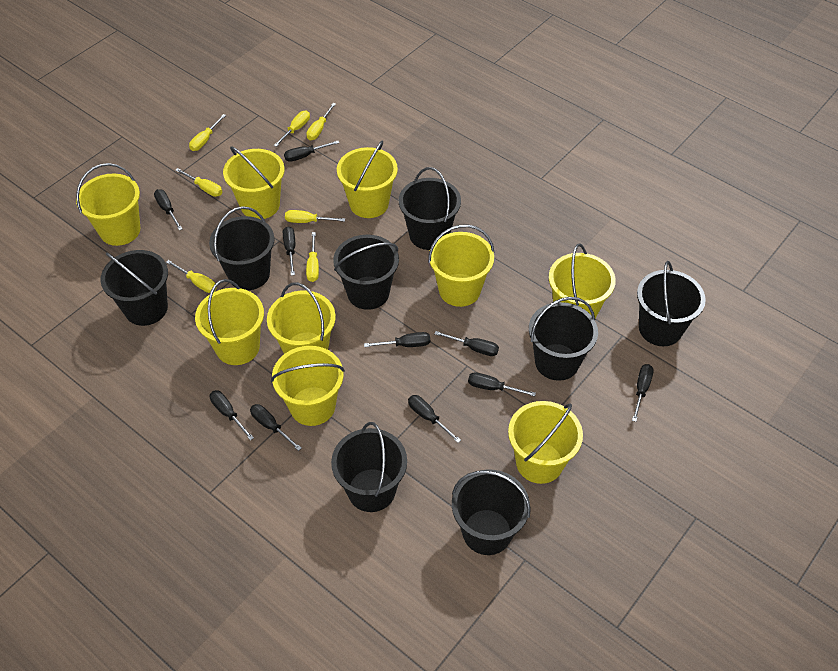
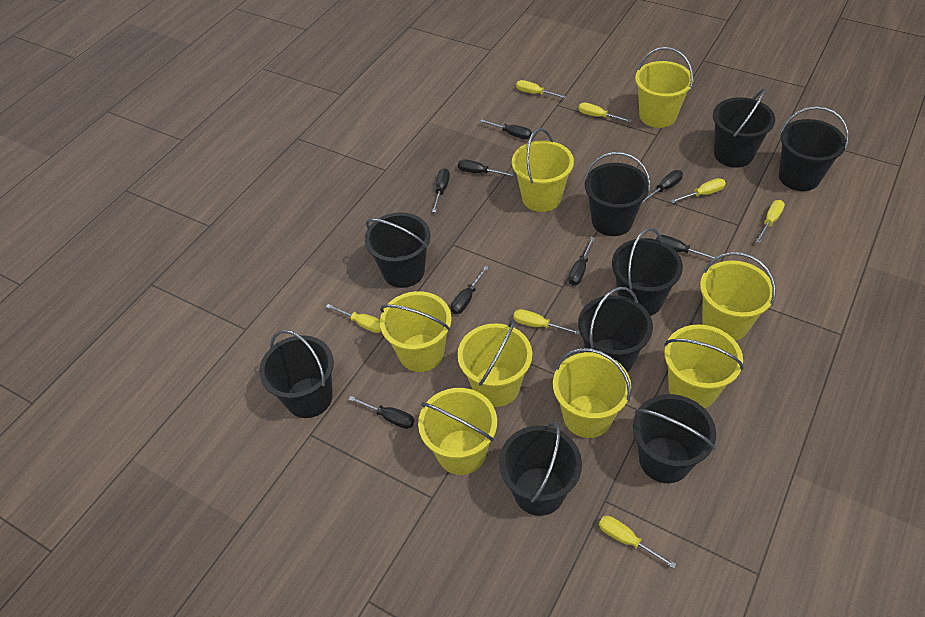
black bucket: 8 -> 9
black screwdriver: 10 -> 8
yellow bucket: 9 -> 8

